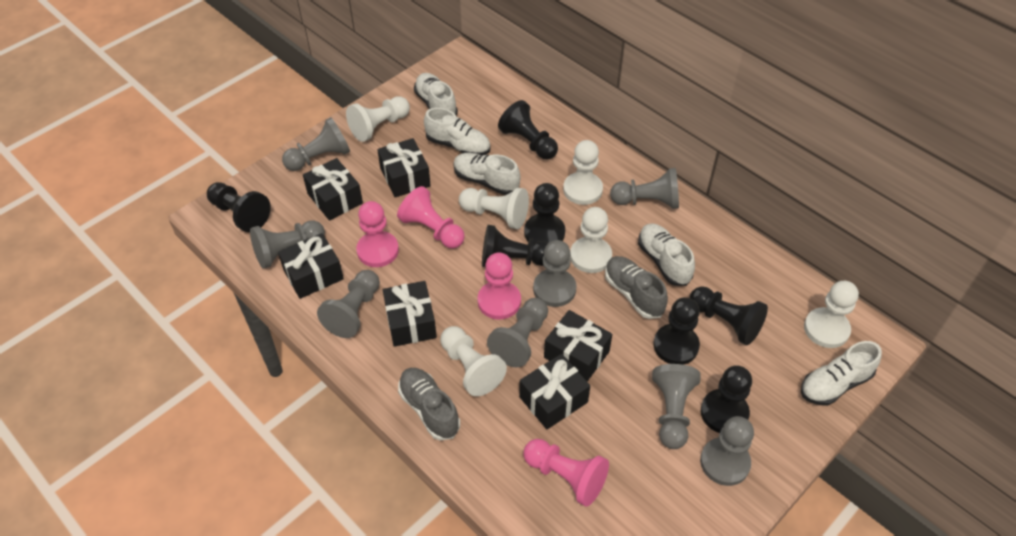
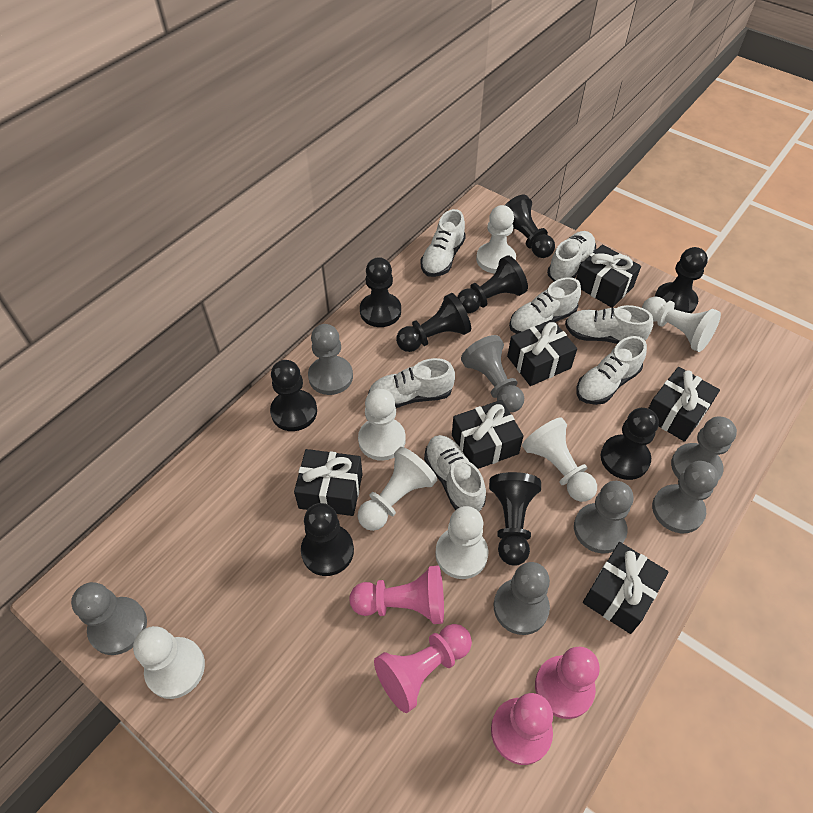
black pawn: 7 -> 9
grey pawn: 8 -> 7
grey shoe: 2 -> 0
white pawn: 6 -> 7
white shoe: 5 -> 7

